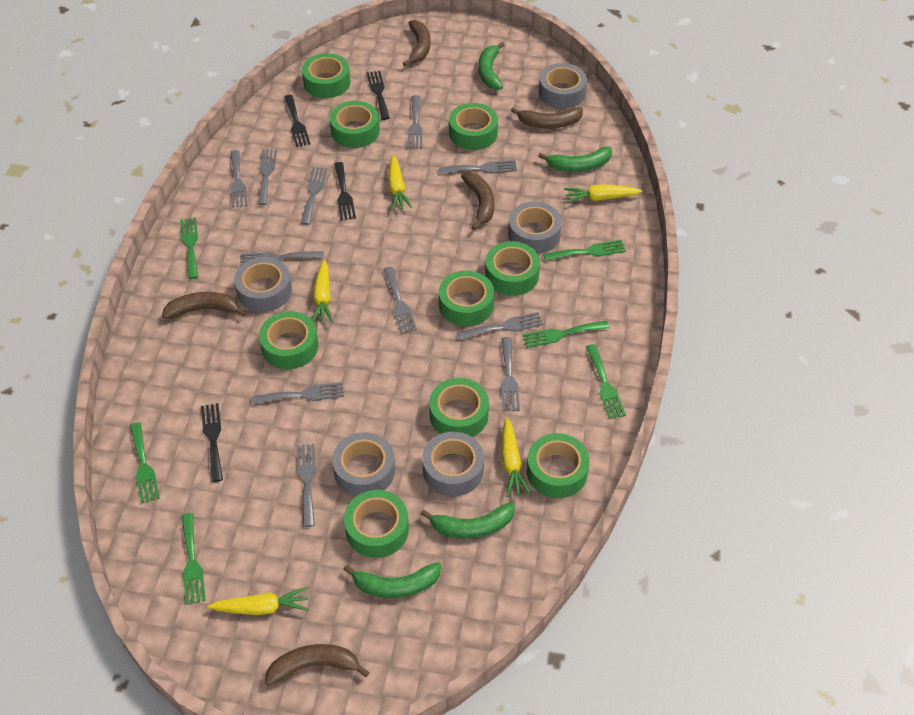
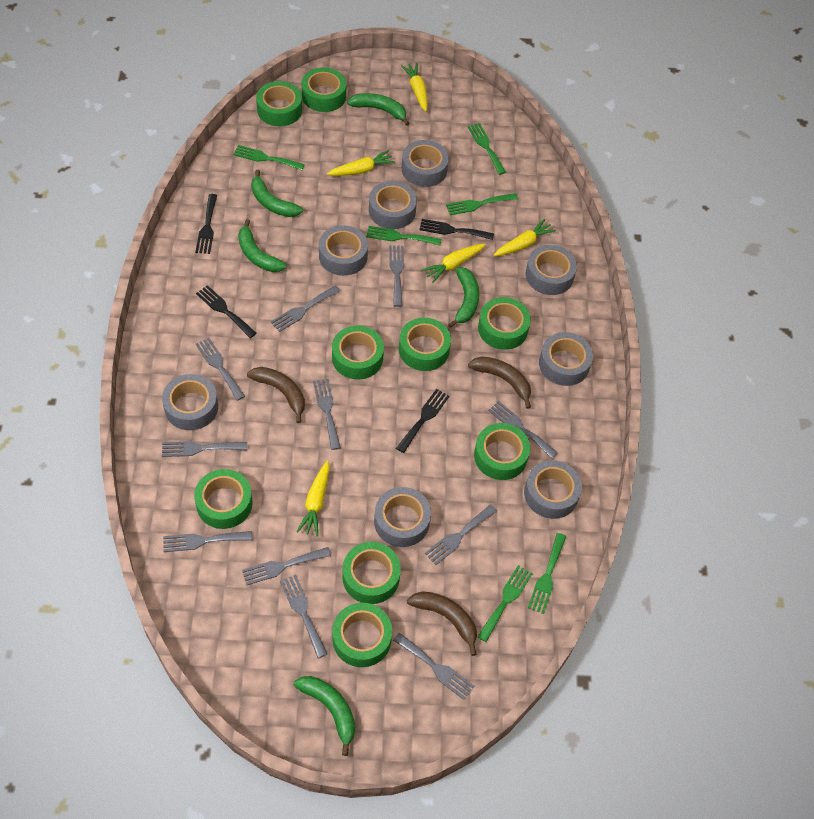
brown banana: 5 -> 3
green banana: 4 -> 5
grey tape: 5 -> 8

